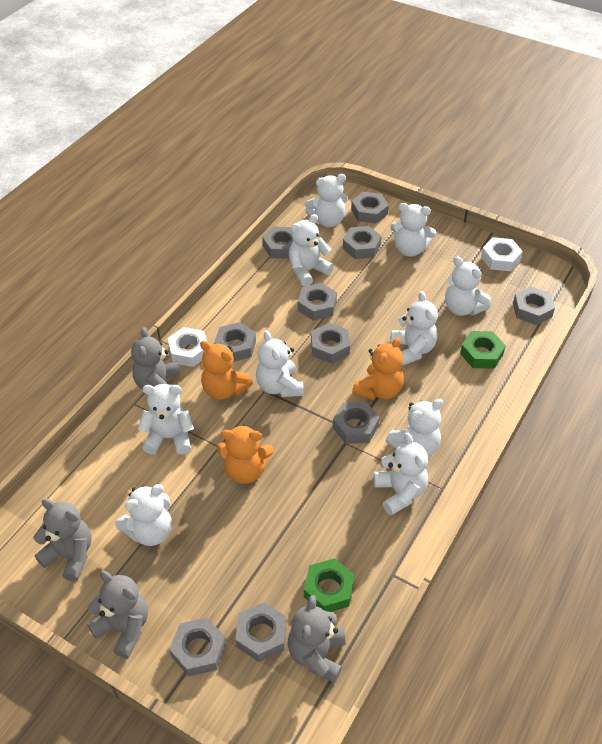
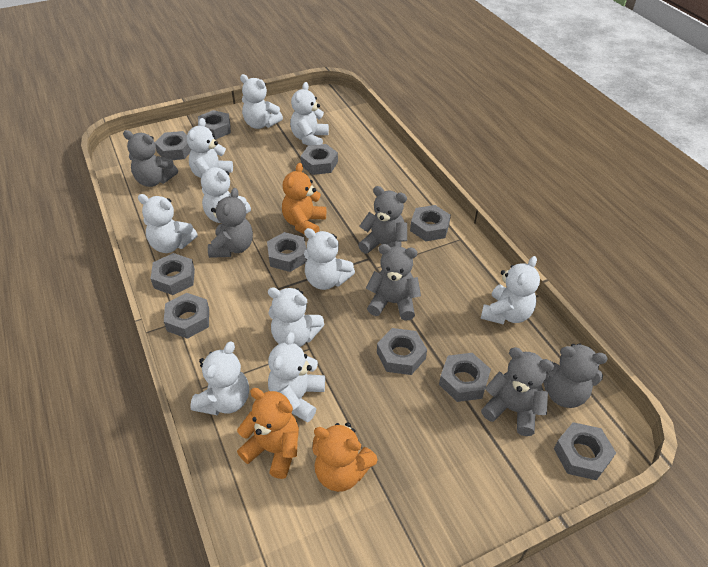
green nut: 2 -> 0
grey teddy bear: 4 -> 6
white nut: 2 -> 0

